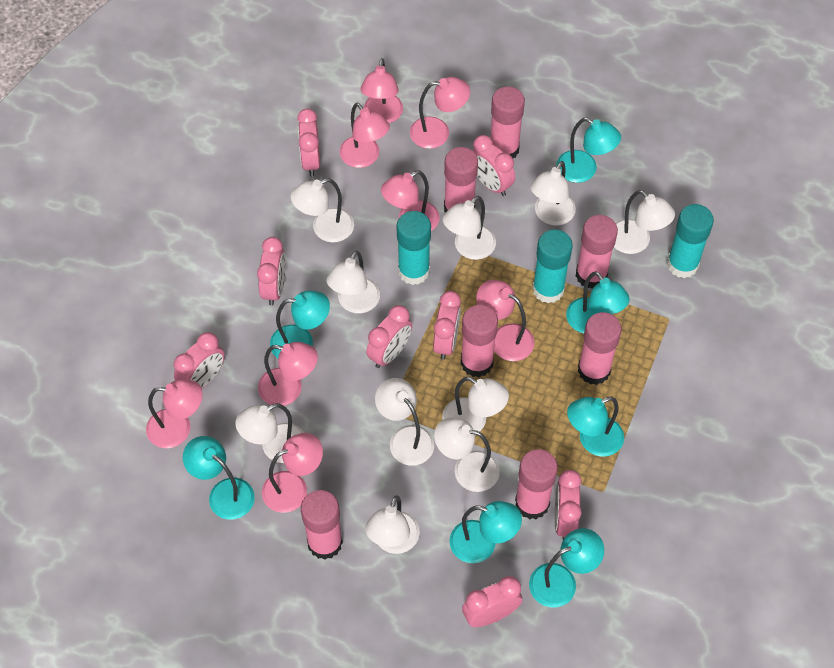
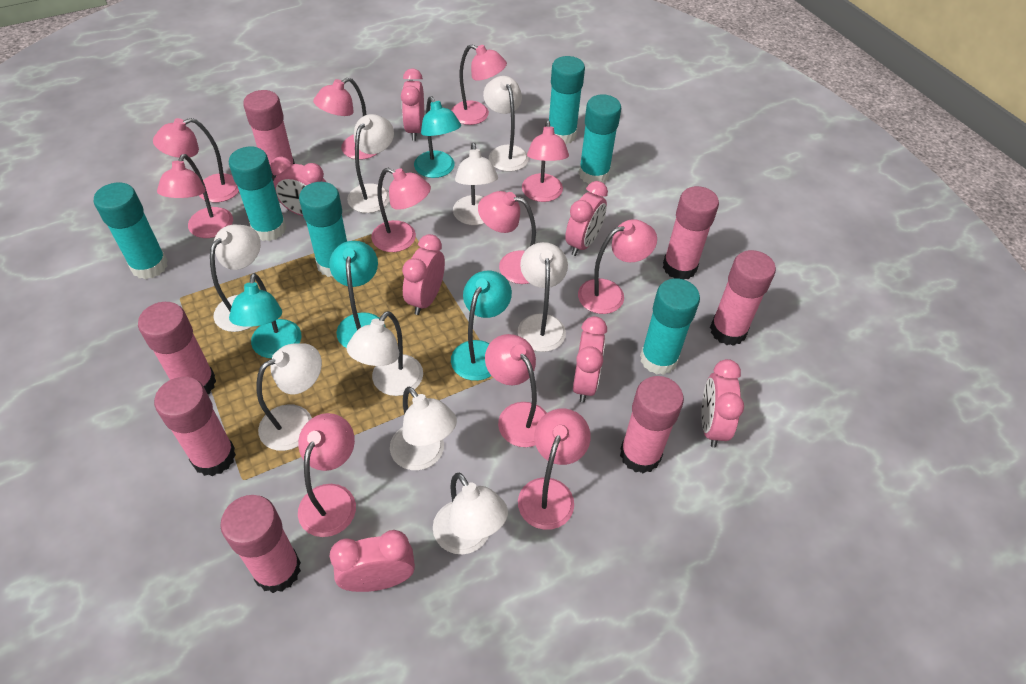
pink clock: 8 -> 7
pink lamp: 8 -> 11
turquoise glue stick: 3 -> 6
turquoise lamp: 7 -> 4
white lamp: 10 -> 9

